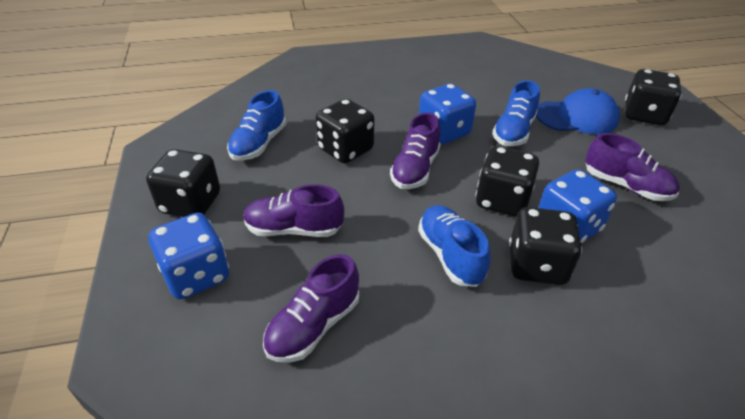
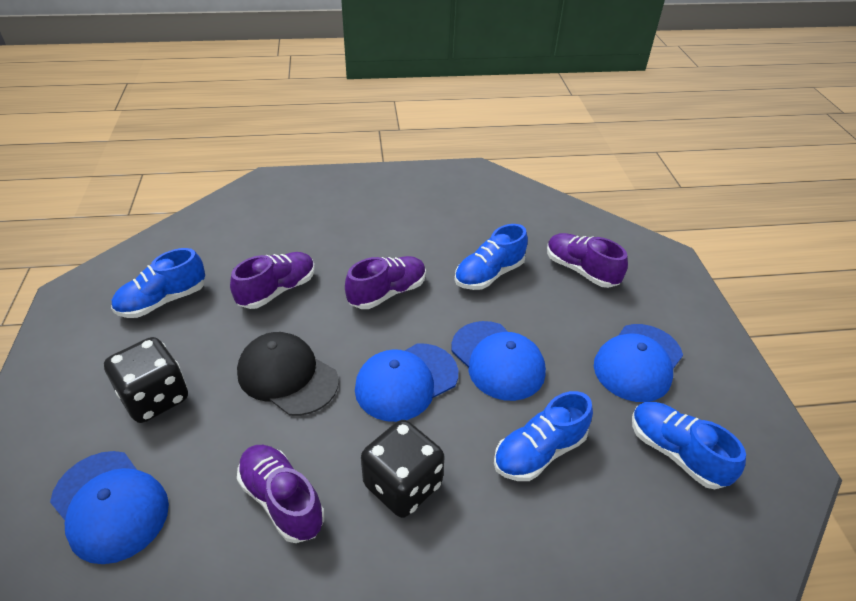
black cap: 0 -> 1
black dice: 5 -> 2
blue cap: 1 -> 4
blue dice: 3 -> 0
blue shoe: 3 -> 4

